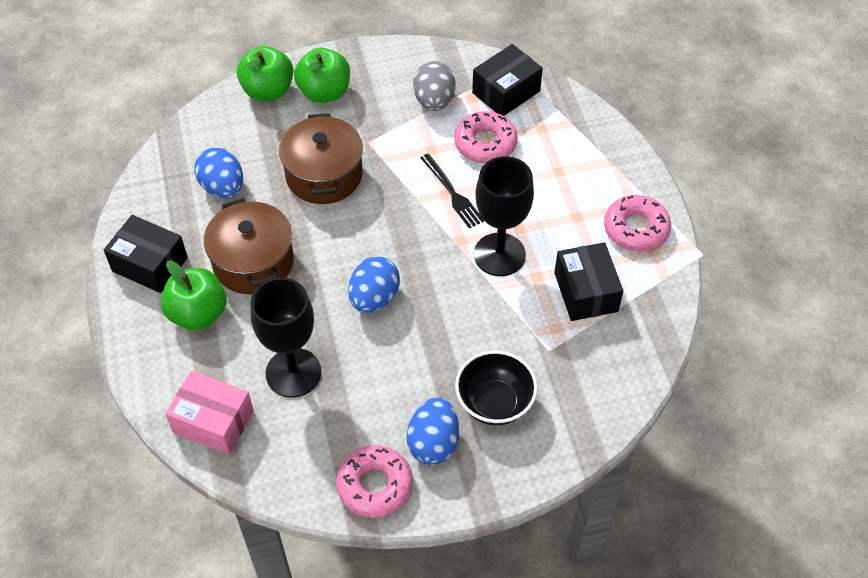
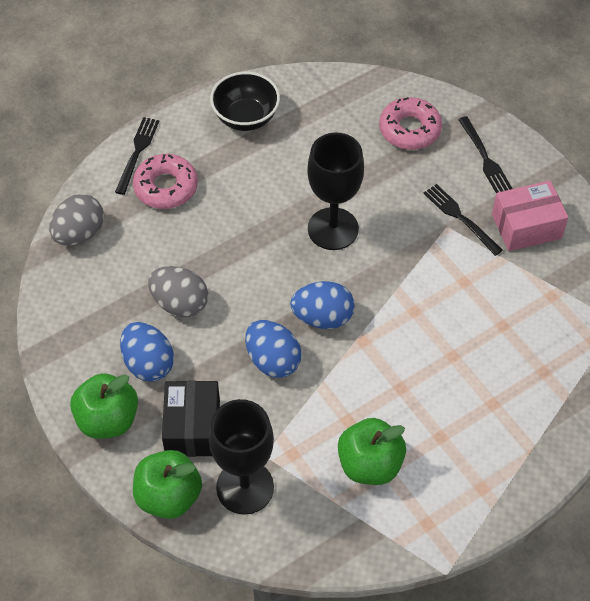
black box: 3 -> 1
black fork: 1 -> 3
brown pot: 2 -> 0
grey egg: 1 -> 2
pink donut: 3 -> 2

